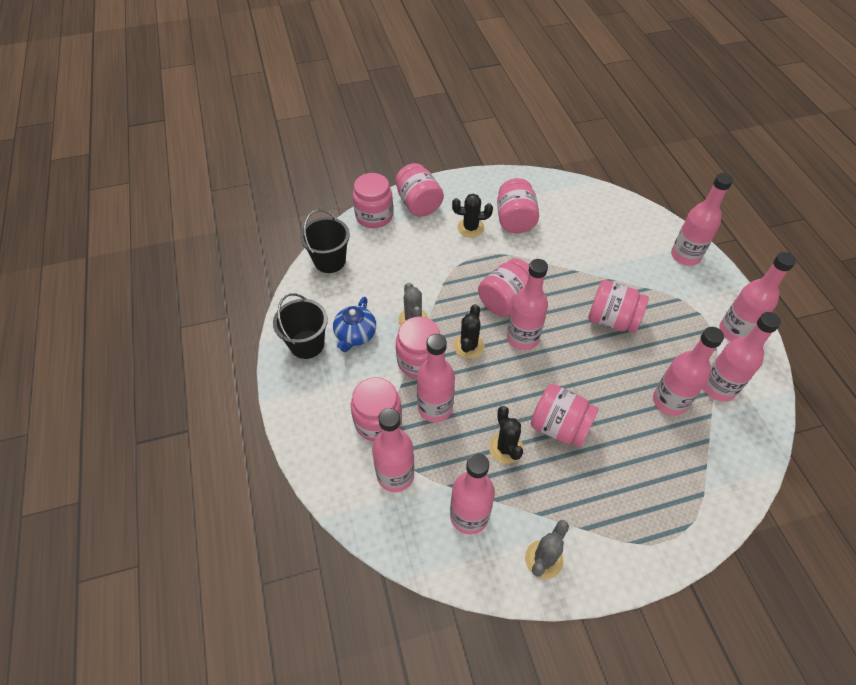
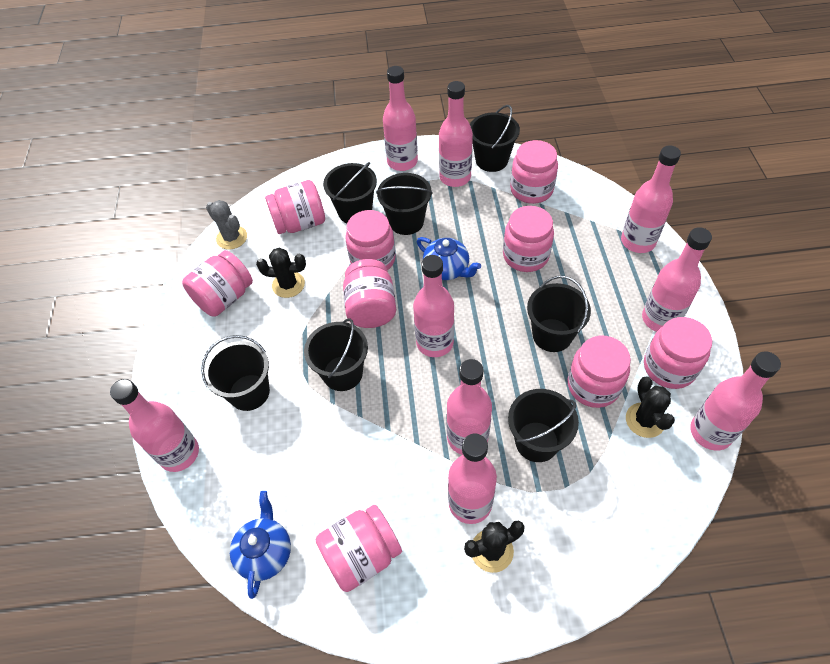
black bucket: 2 -> 7
blue teapot: 1 -> 2
grey cactus: 2 -> 1
pink bottle: 8 -> 9
pink jar: 8 -> 9

